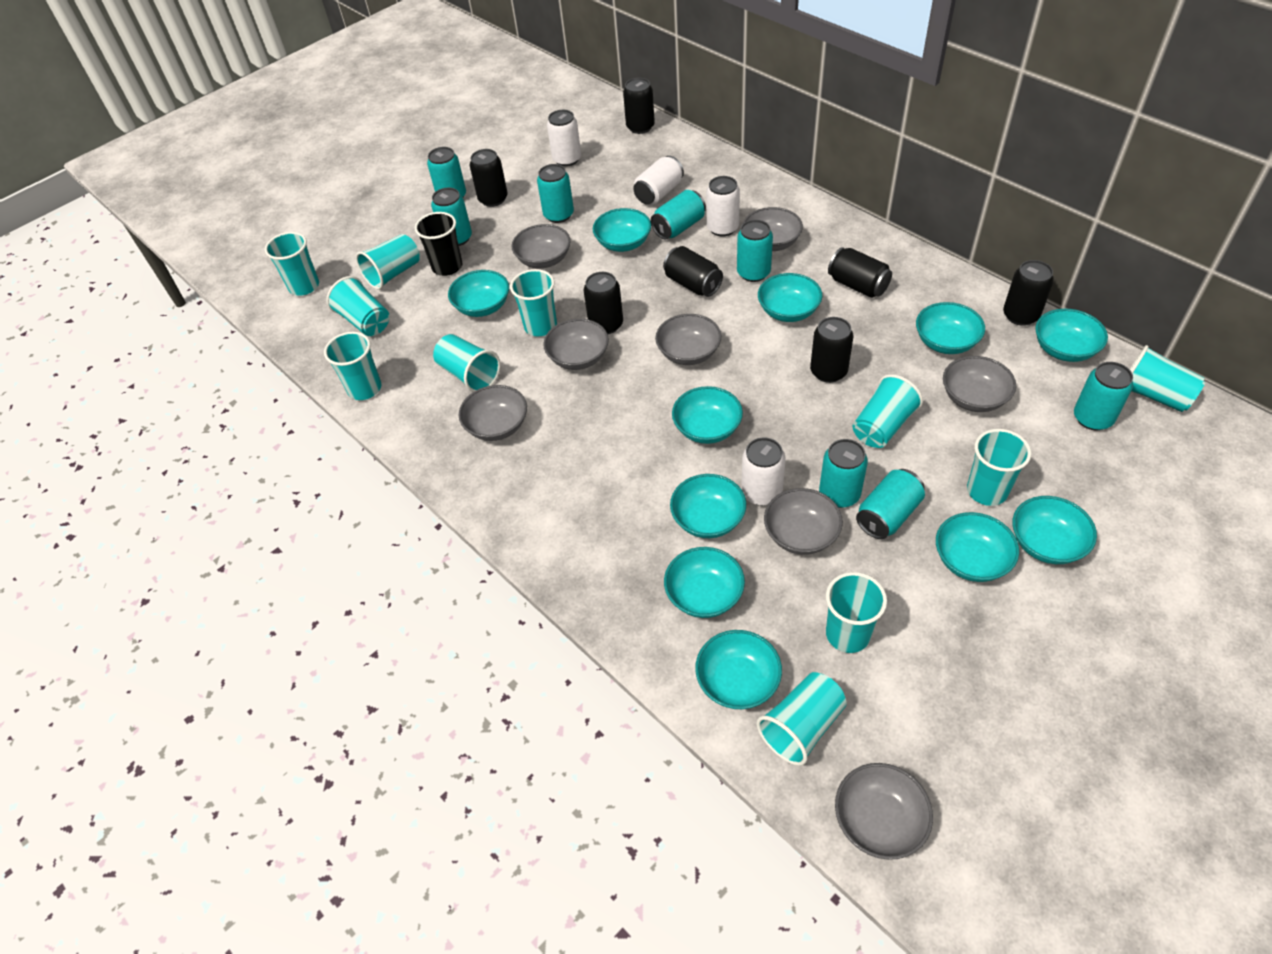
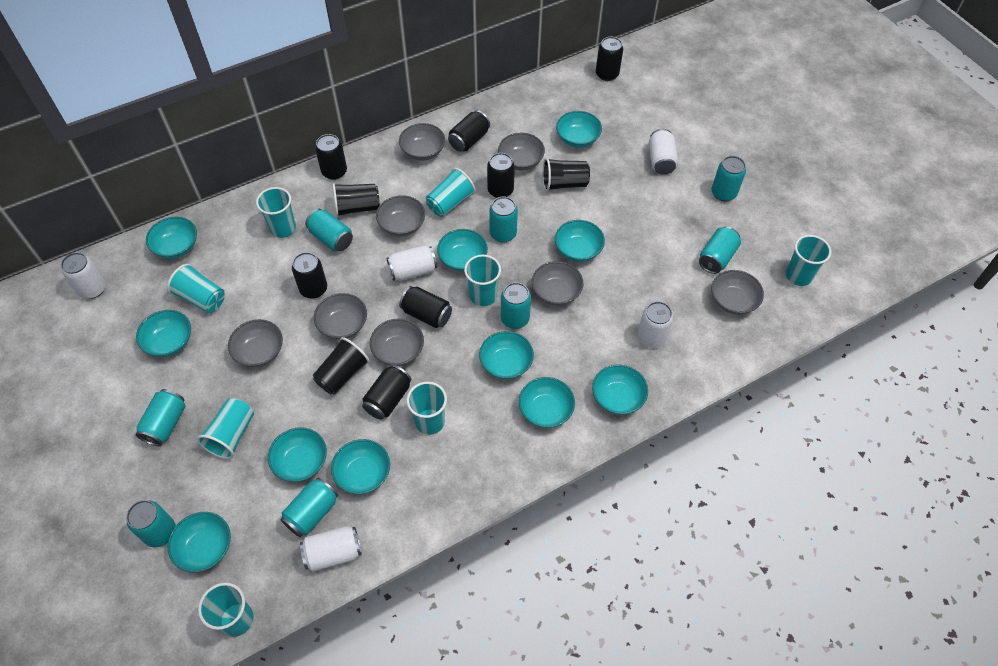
black cup: 1 -> 3
turquoise cup: 11 -> 8
white can: 4 -> 5

